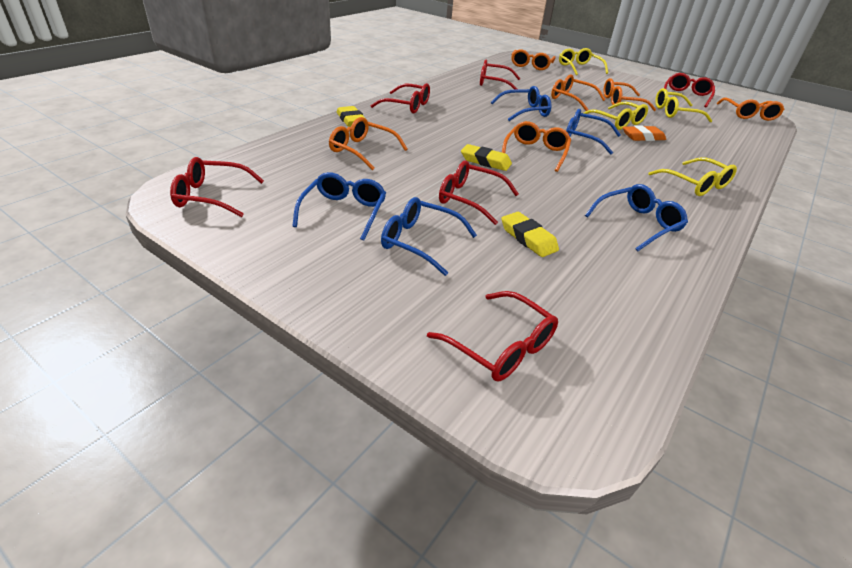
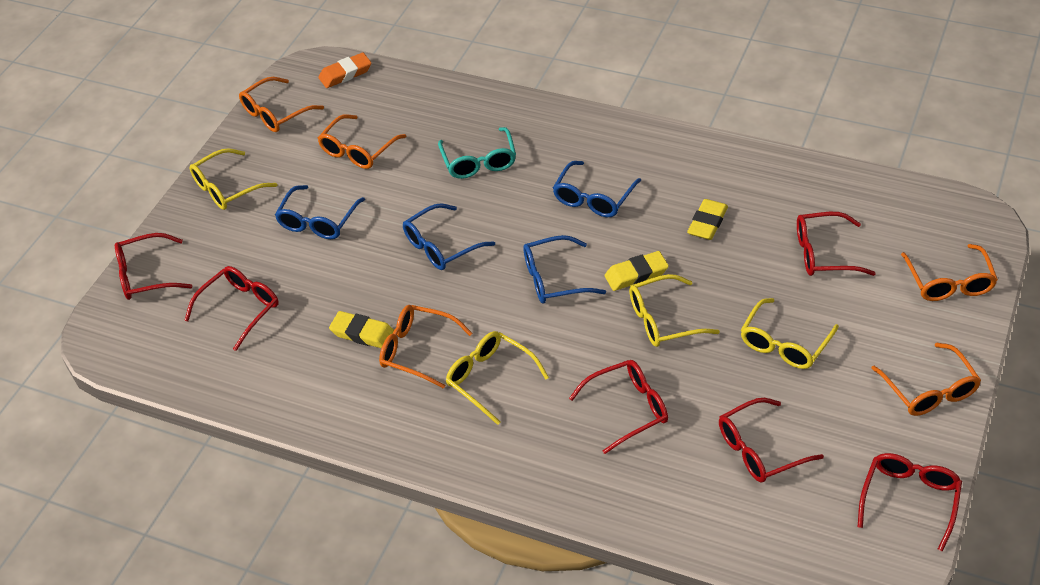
blue glasses: 5 -> 4
orange glasses: 6 -> 5
turquoise glasses: 0 -> 1

